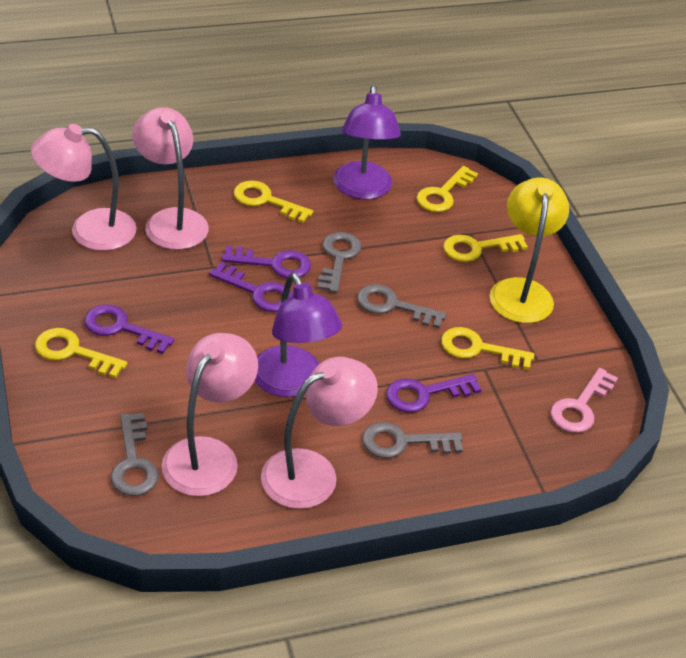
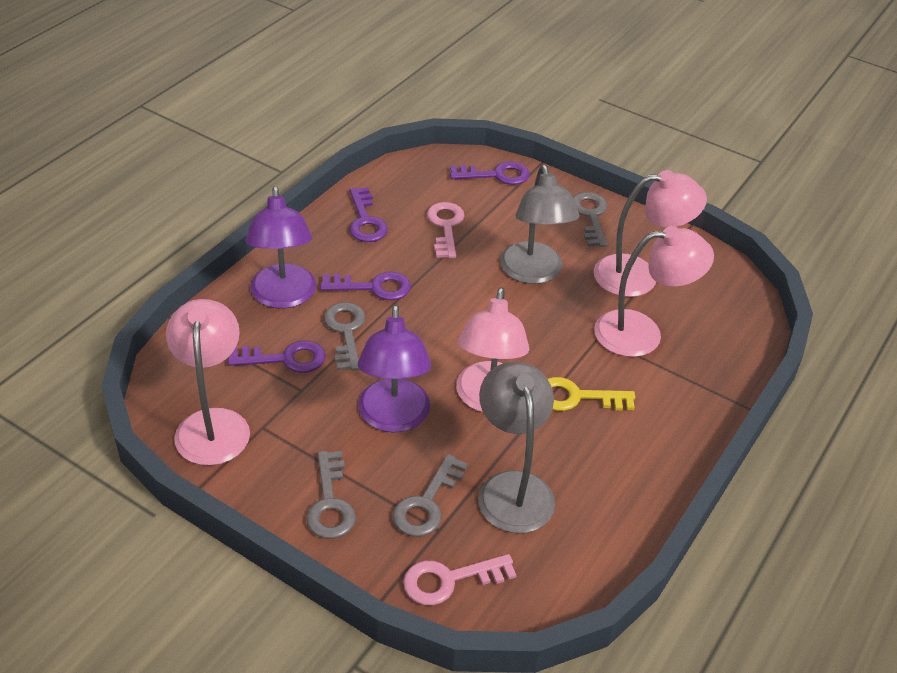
grey lamp: 0 -> 2
pink key: 1 -> 2
yellow key: 5 -> 1
yellow lamp: 1 -> 0

